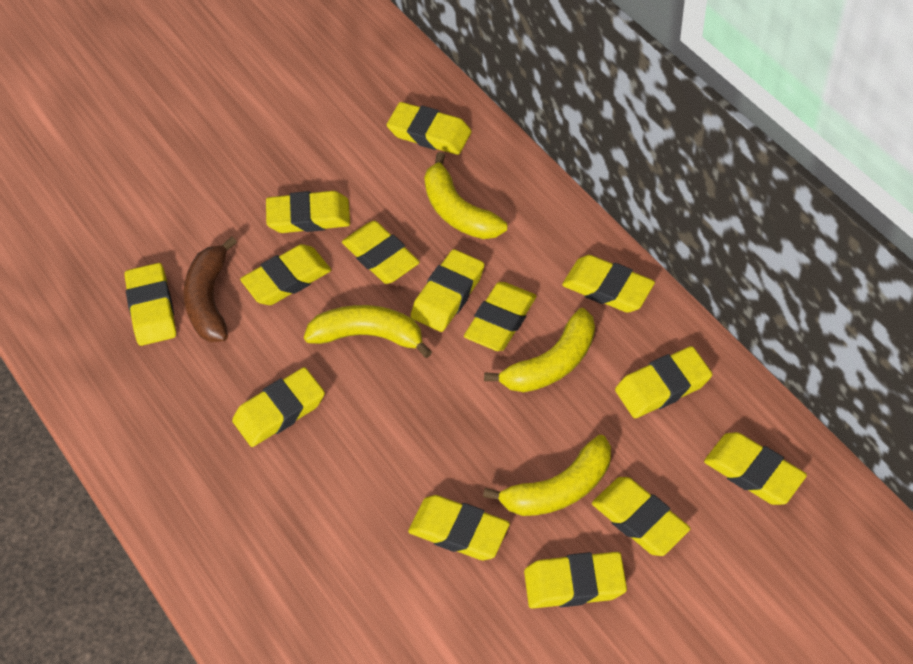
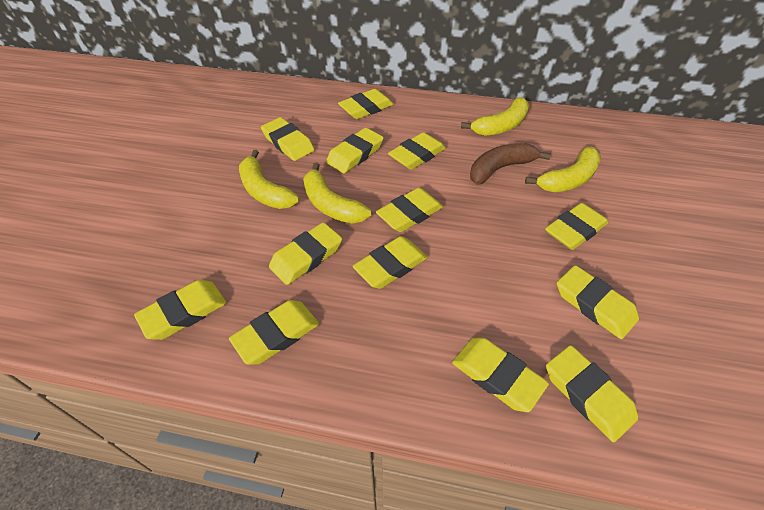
yellow eraser: 14 -> 13

